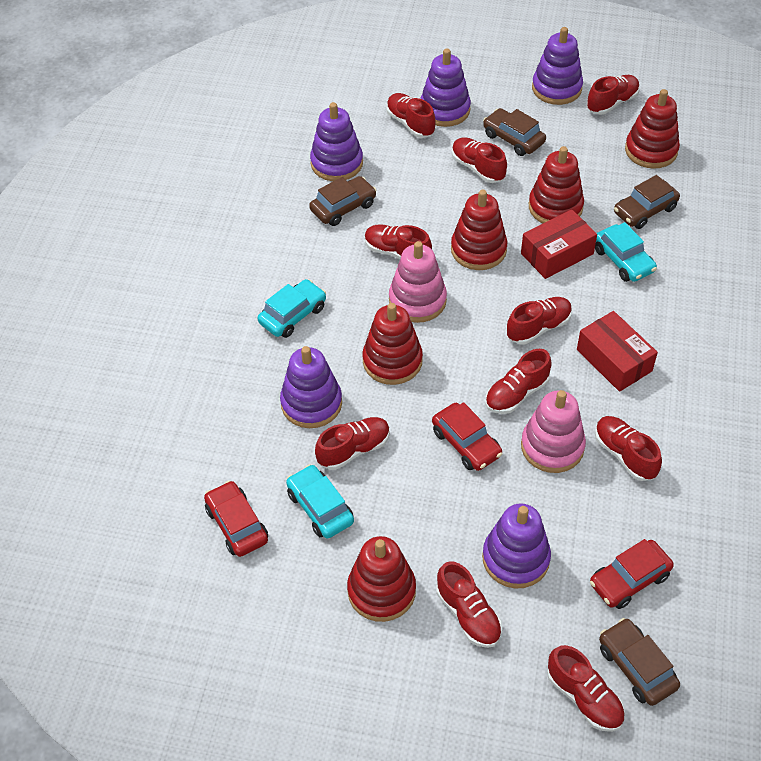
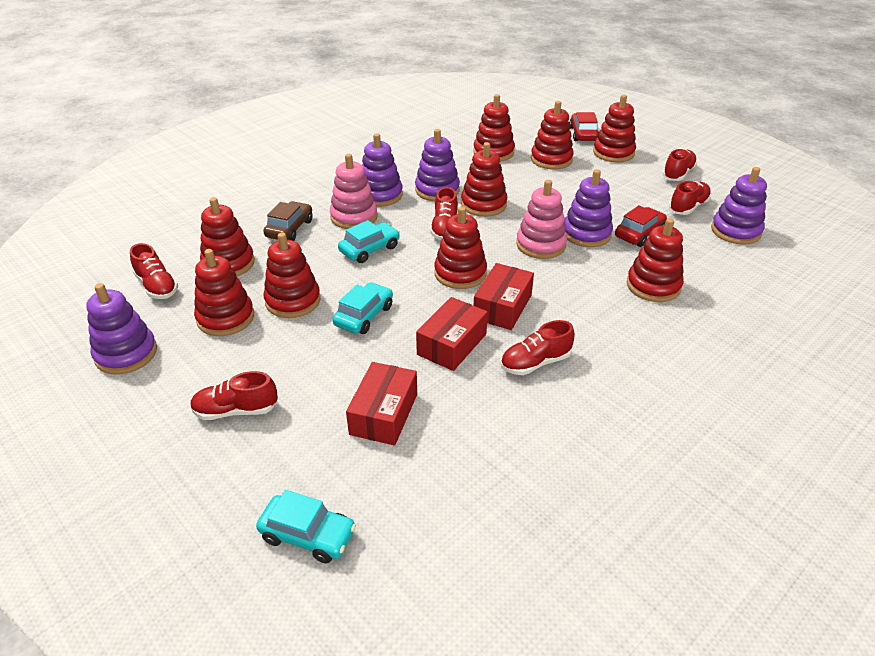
brown car: 4 -> 1
red box: 2 -> 3
red car: 3 -> 2
red shoe: 10 -> 6
red stacking toy: 5 -> 9

